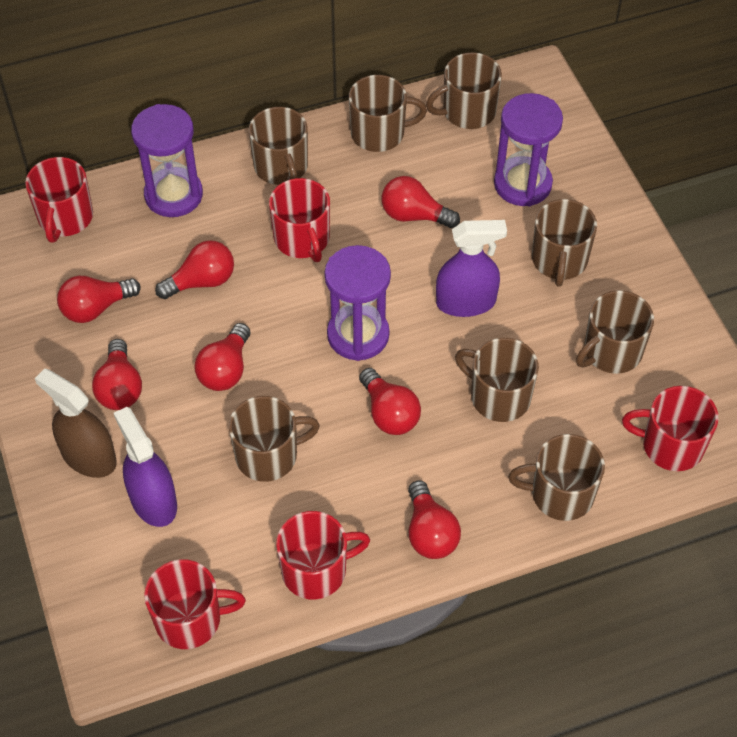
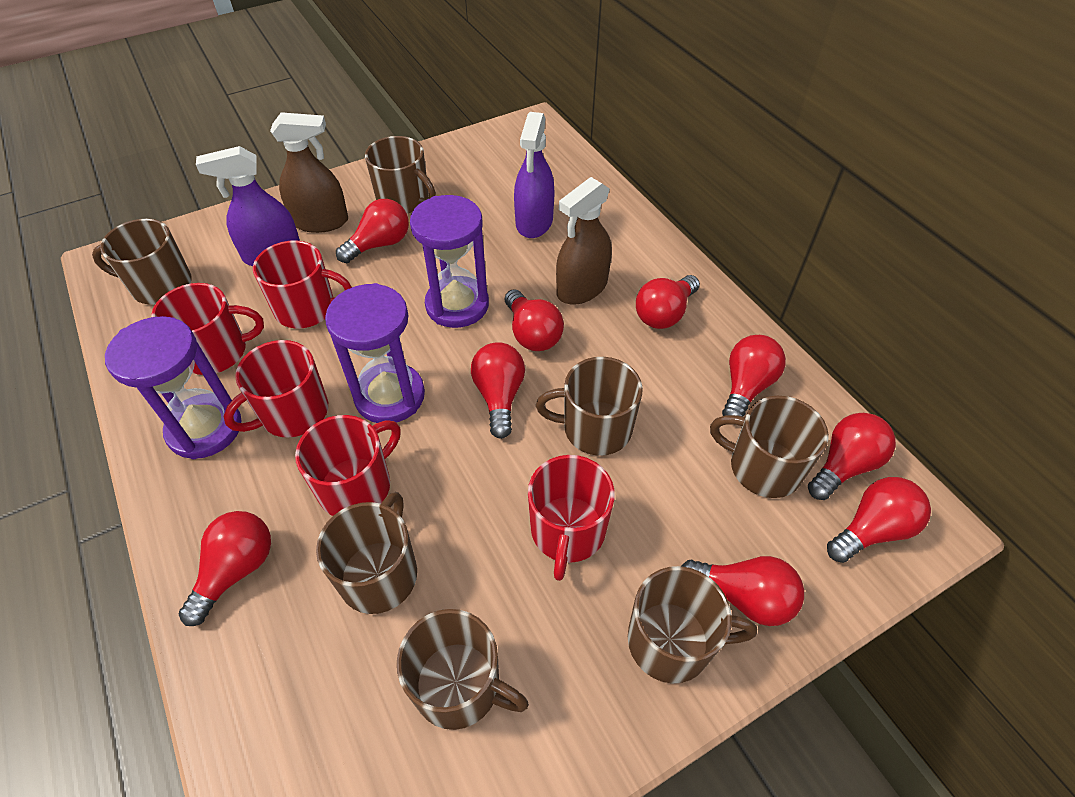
brown mug: 8 -> 7
brown spray bottle: 1 -> 2
red light bulb: 7 -> 9

